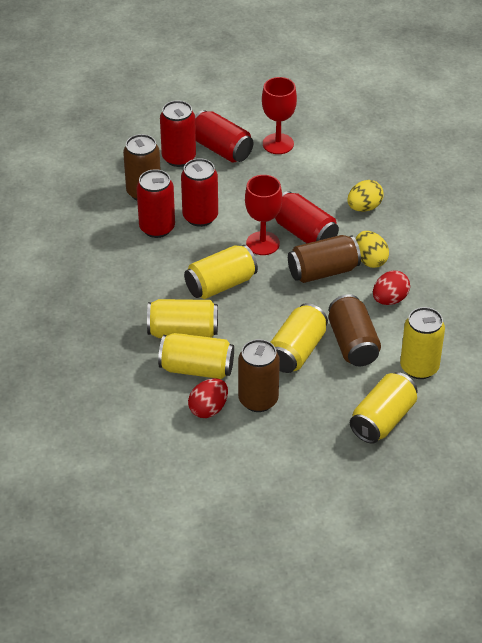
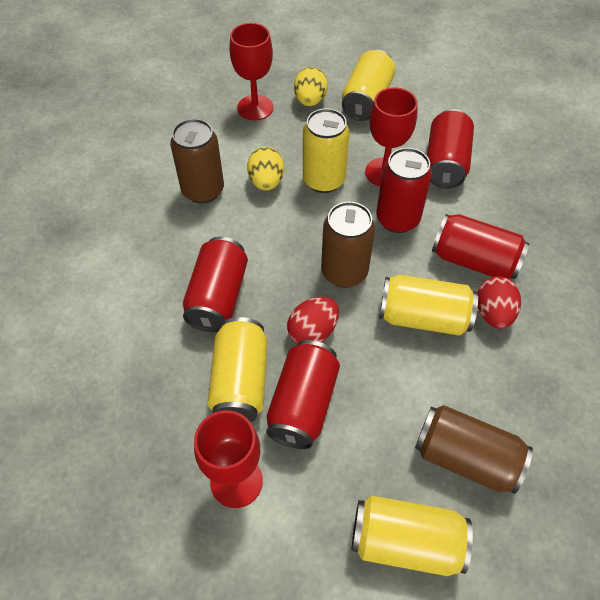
brown can: 4 -> 3
red goblet: 2 -> 3
yellow can: 6 -> 5

